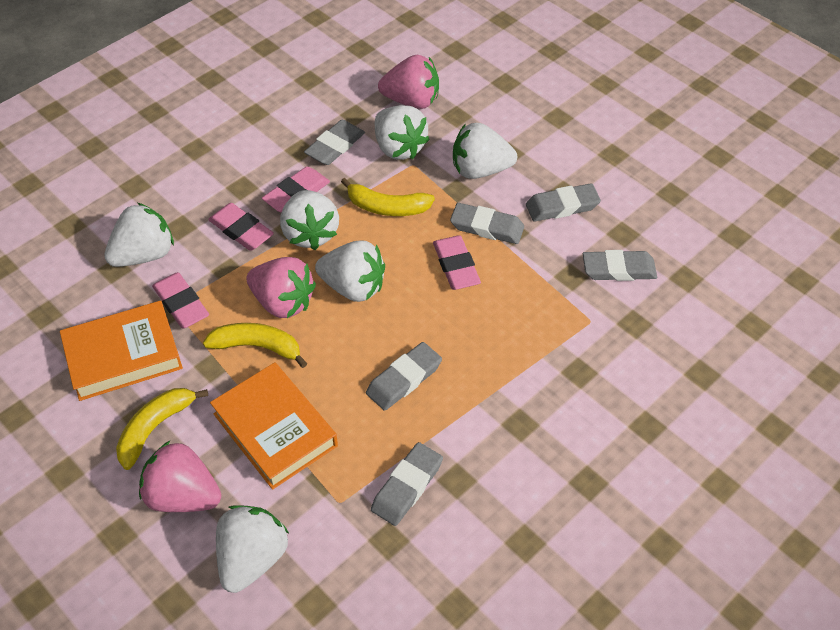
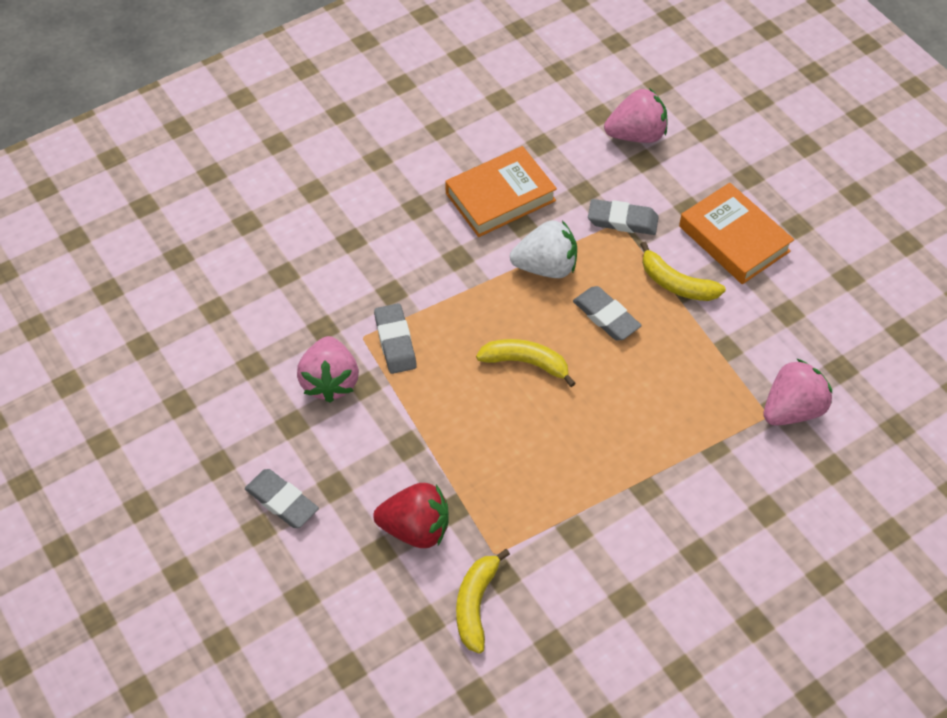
grey eraser: 6 -> 4
pink eraser: 4 -> 0
red strawberry: 0 -> 1
white strawberry: 6 -> 1

